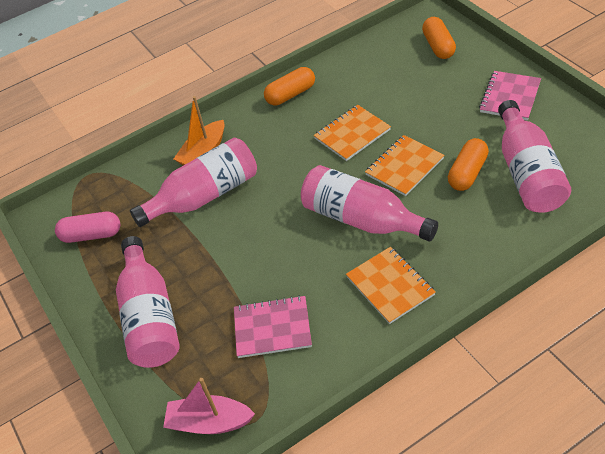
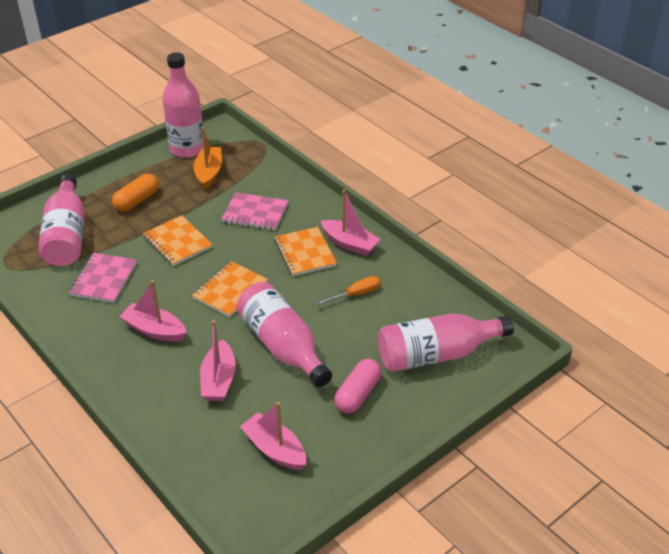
orange capsule: 3 -> 1
orange screwdriver: 0 -> 1
pink boat: 1 -> 4

